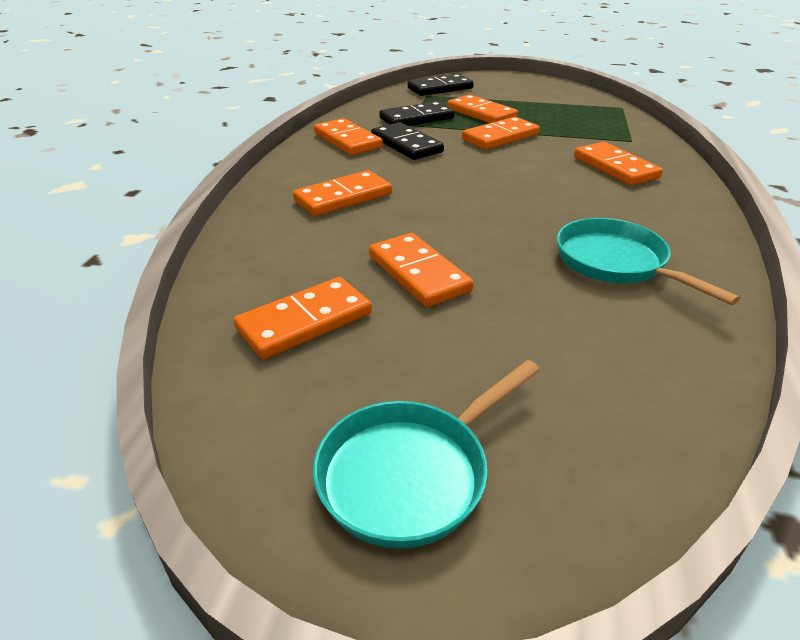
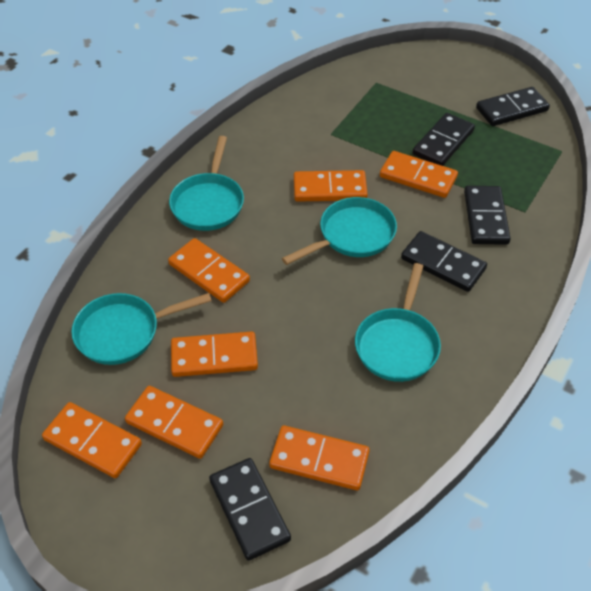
black domino: 3 -> 5
turquoise pan: 2 -> 4

